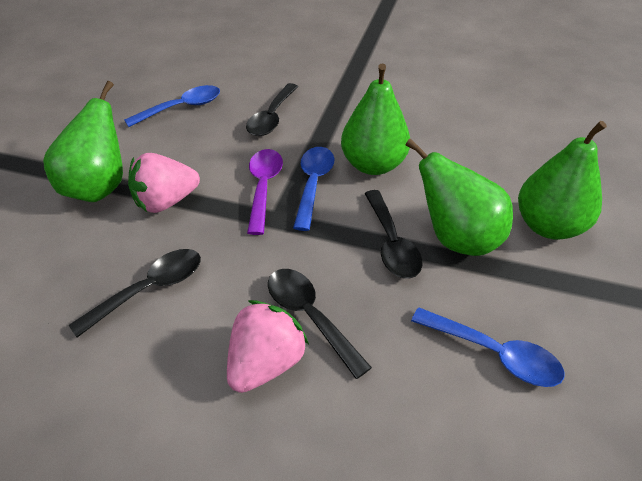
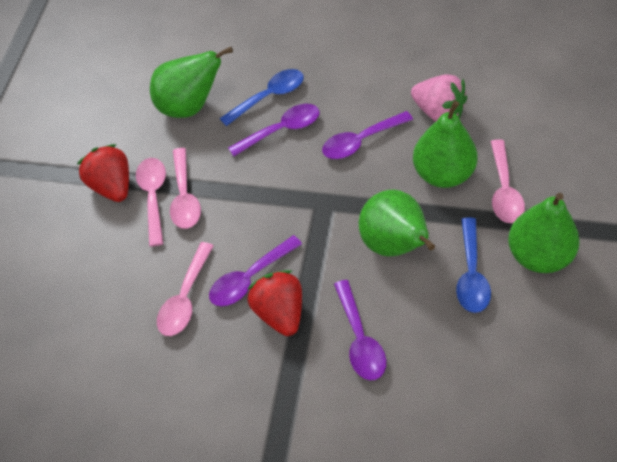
black spoon: 4 -> 0
blue spoon: 3 -> 2
pink spoon: 0 -> 4
pink strawberry: 2 -> 1
purple spoon: 1 -> 4
red strawberry: 0 -> 2

